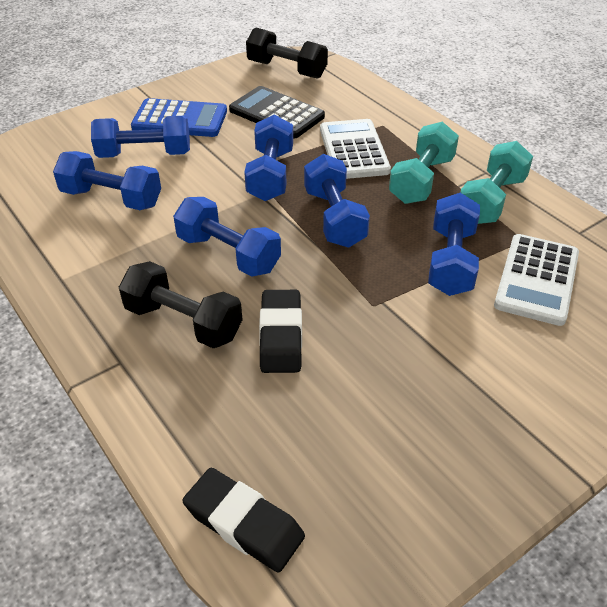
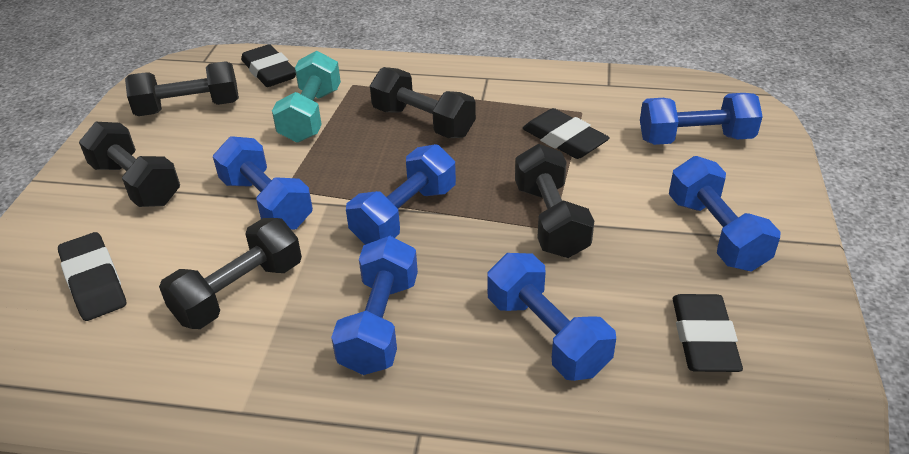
black calculator: 1 -> 0
black dumbbell: 2 -> 5
black eraser: 2 -> 4
blue calculator: 1 -> 0
turquoise dumbbell: 2 -> 1
white calculator: 2 -> 0

